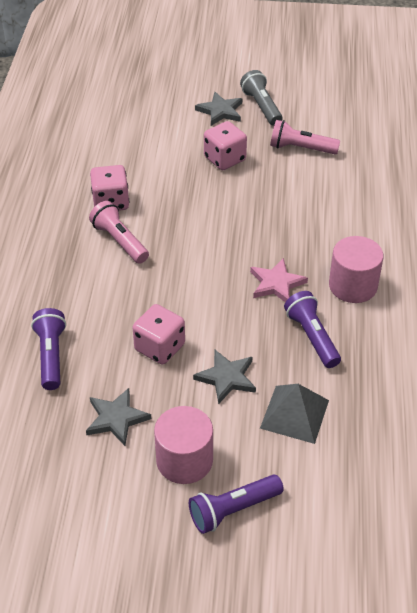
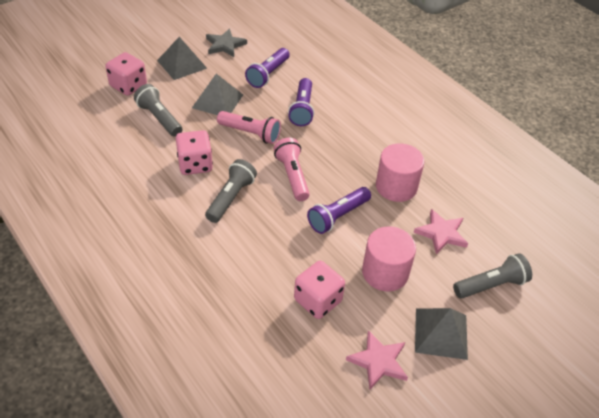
grey flashlight: 1 -> 3
grey pyramid: 1 -> 3
grey star: 3 -> 1
pink star: 1 -> 2

